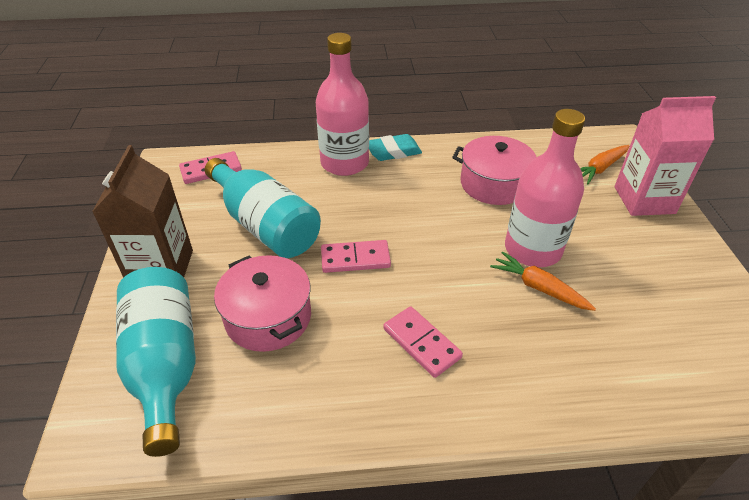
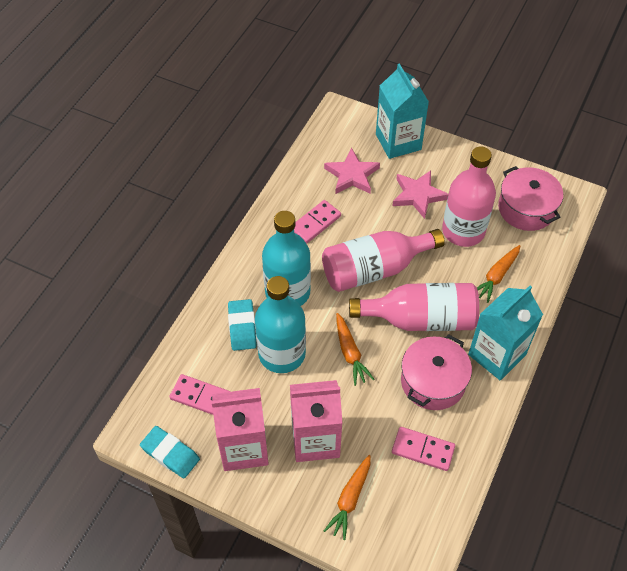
brown carton: 1 -> 0
orange carrot: 2 -> 3
pink bottle: 2 -> 3
pink carton: 1 -> 2
pink star: 0 -> 2
turquoise carton: 0 -> 2
turquoise eraser: 1 -> 2

